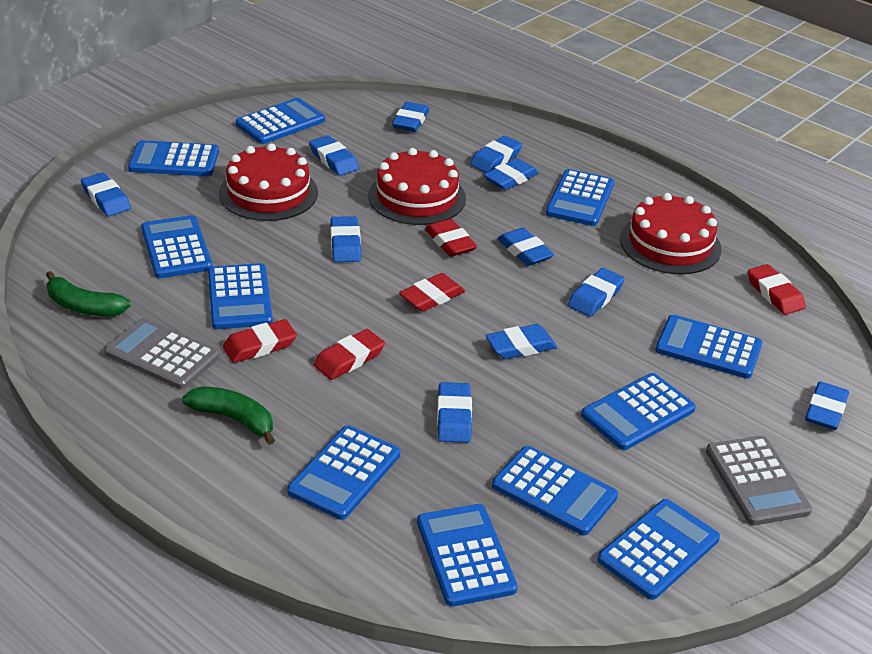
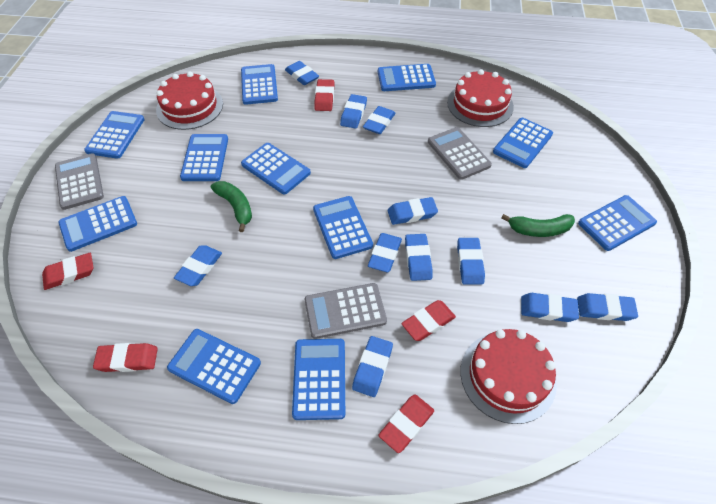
grey calculator: 2 -> 3

